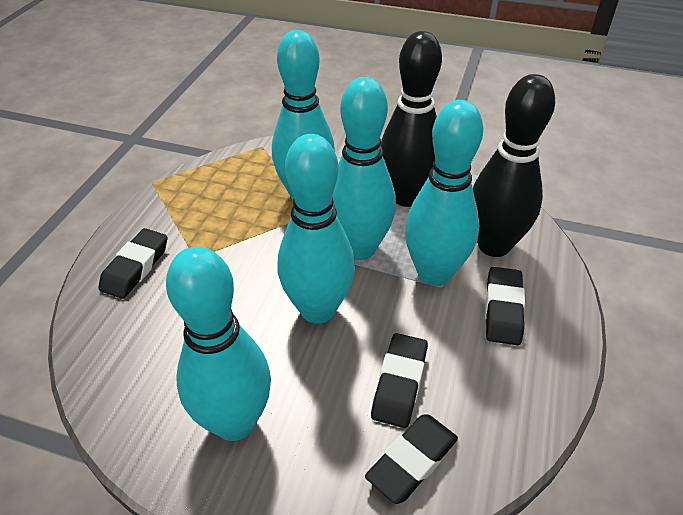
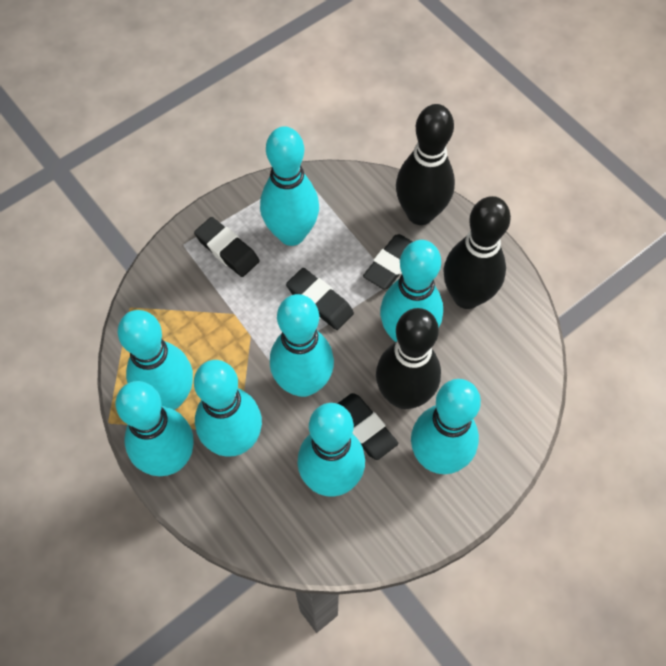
black bowling pin: 2 -> 3
turquoise bowling pin: 5 -> 8

